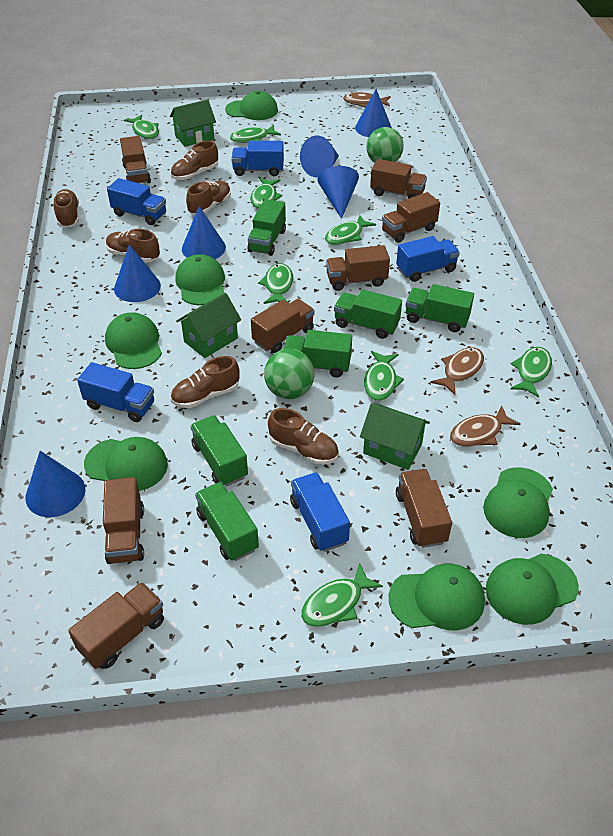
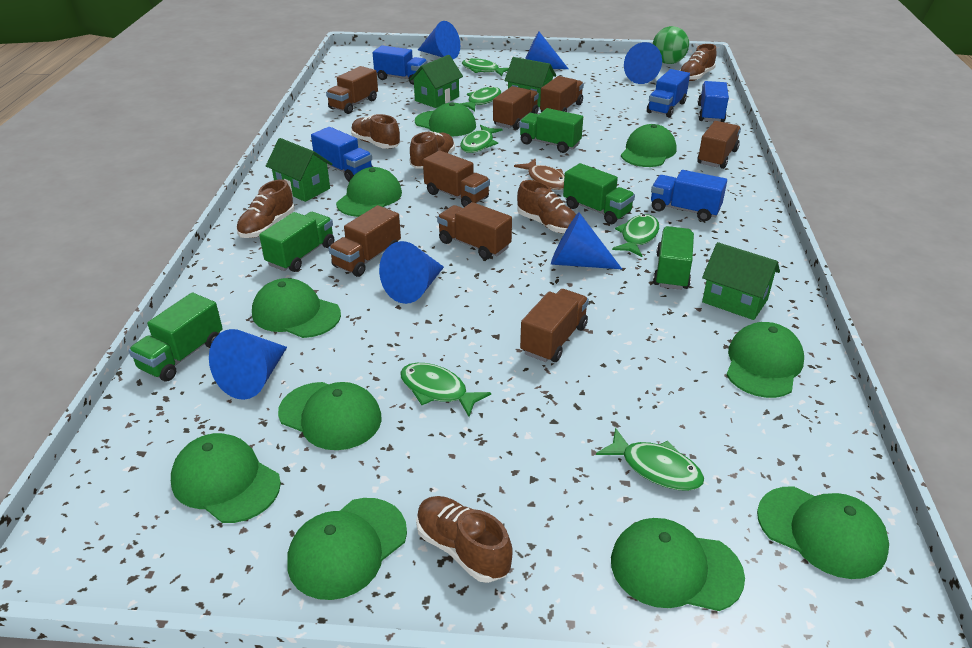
brown fish: 3 -> 1
green ball: 2 -> 1
green cap: 7 -> 10
green fish: 8 -> 6
green house: 3 -> 4
green truck: 6 -> 5

